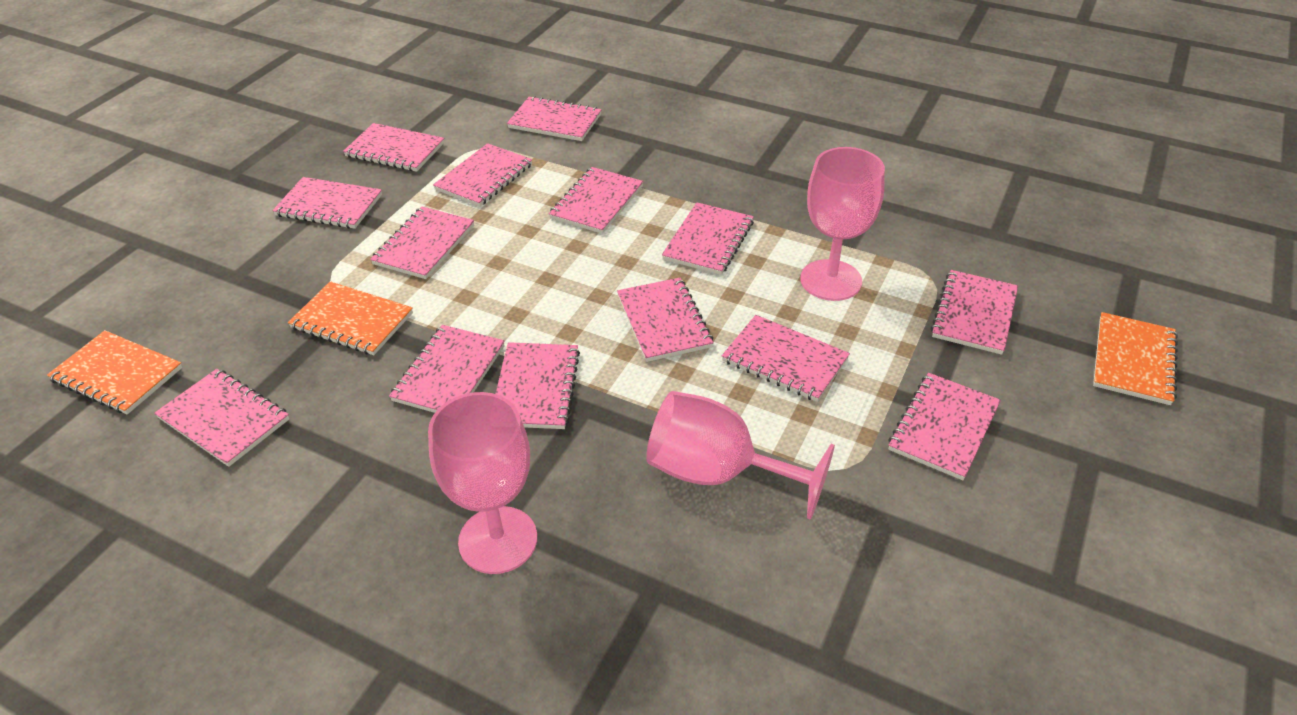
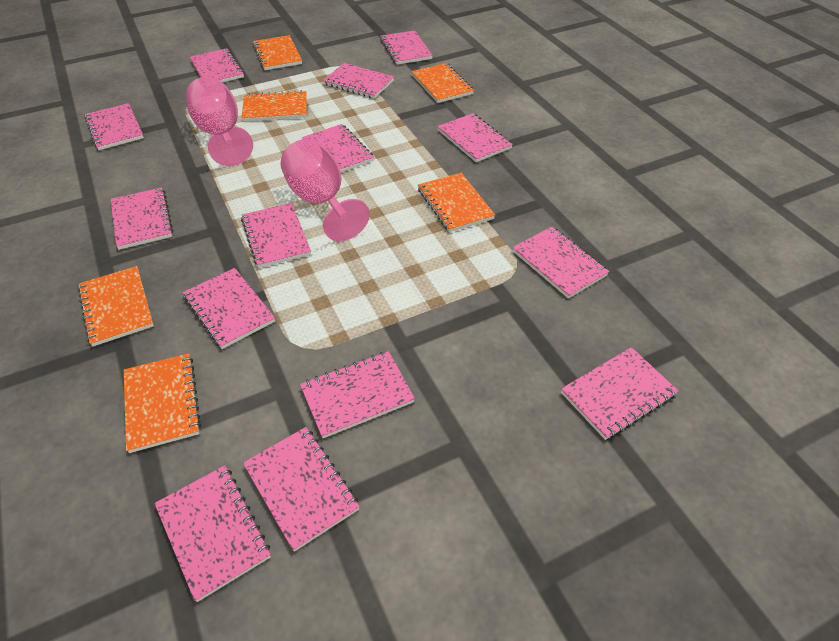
orange notebook: 3 -> 6
pink goblet: 3 -> 2

